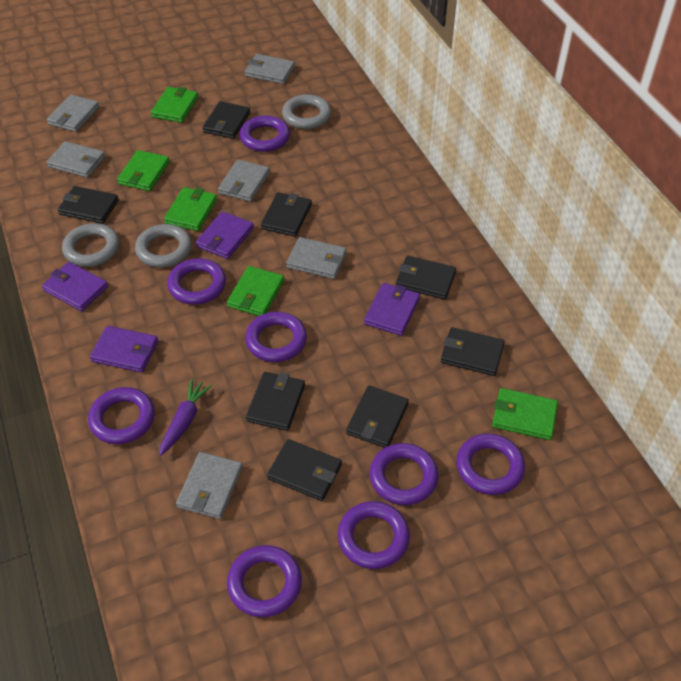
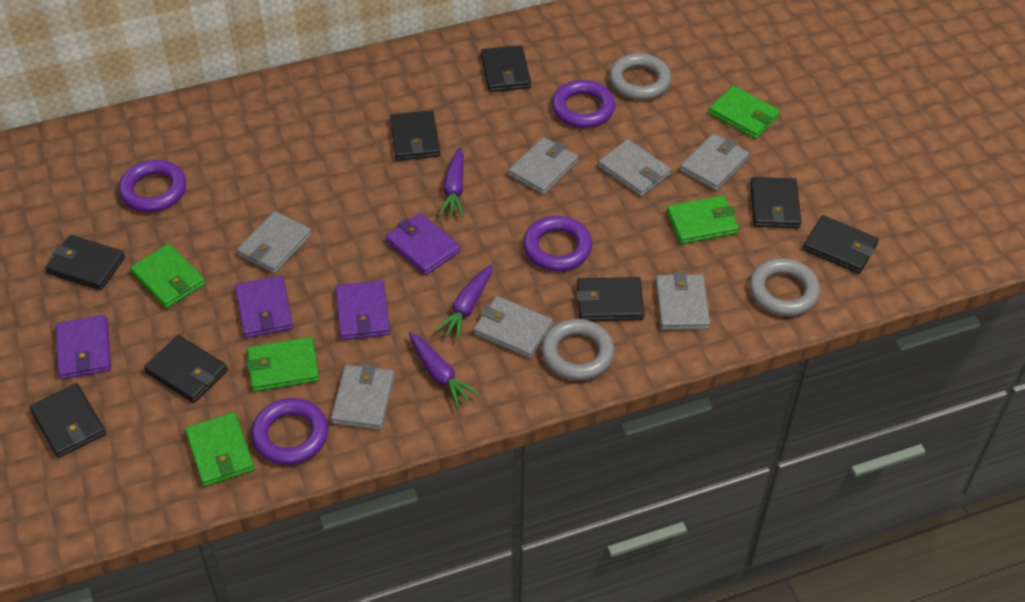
grey wallet: 6 -> 7
purple carrot: 1 -> 3
purple ring: 8 -> 4

